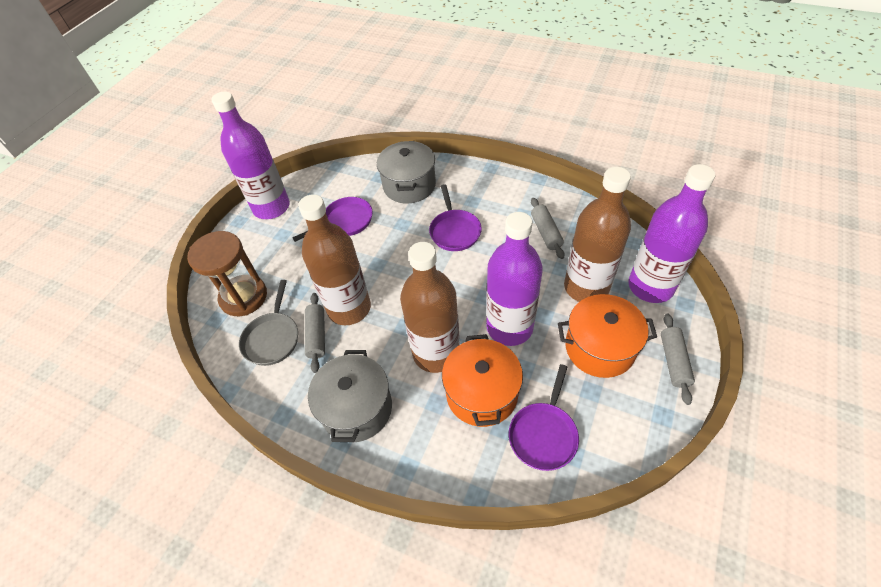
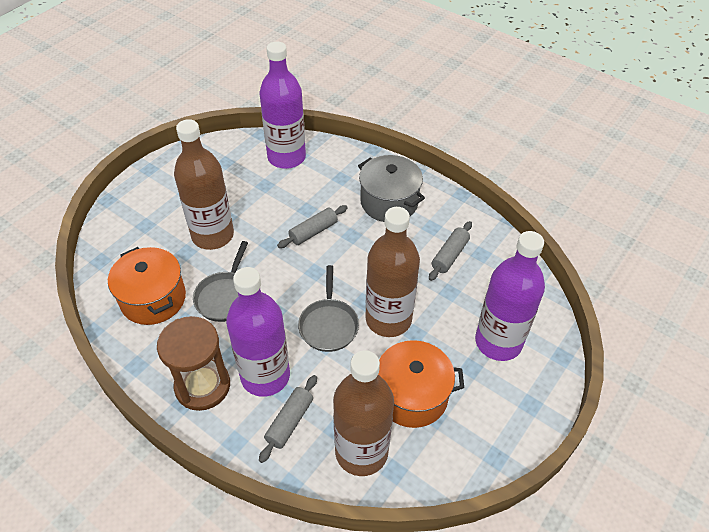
grey pan: 1 -> 2
grey pot: 2 -> 1
purple pan: 3 -> 0

